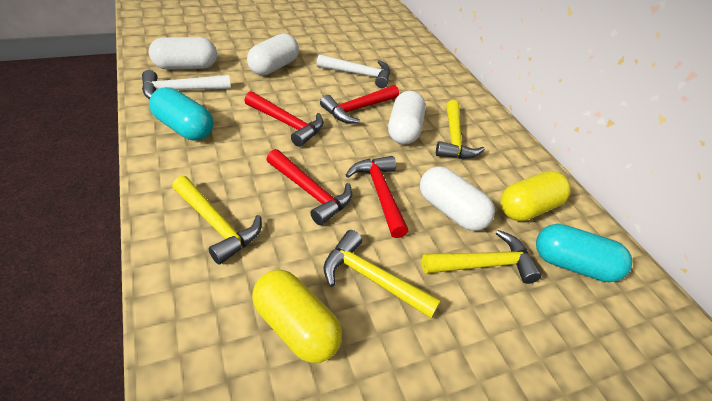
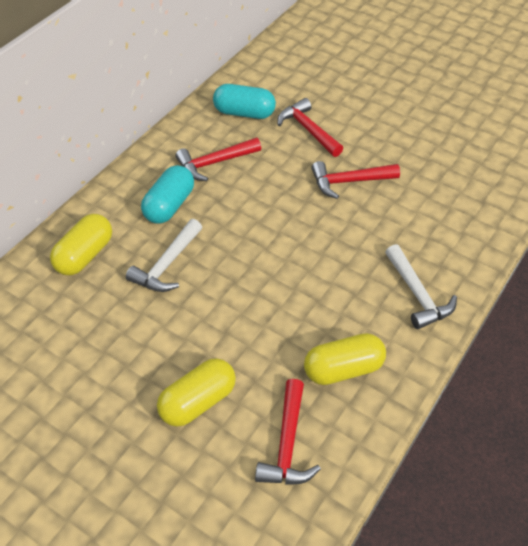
white capsule: 4 -> 0
yellow capsule: 2 -> 3
yellow hammer: 4 -> 0

